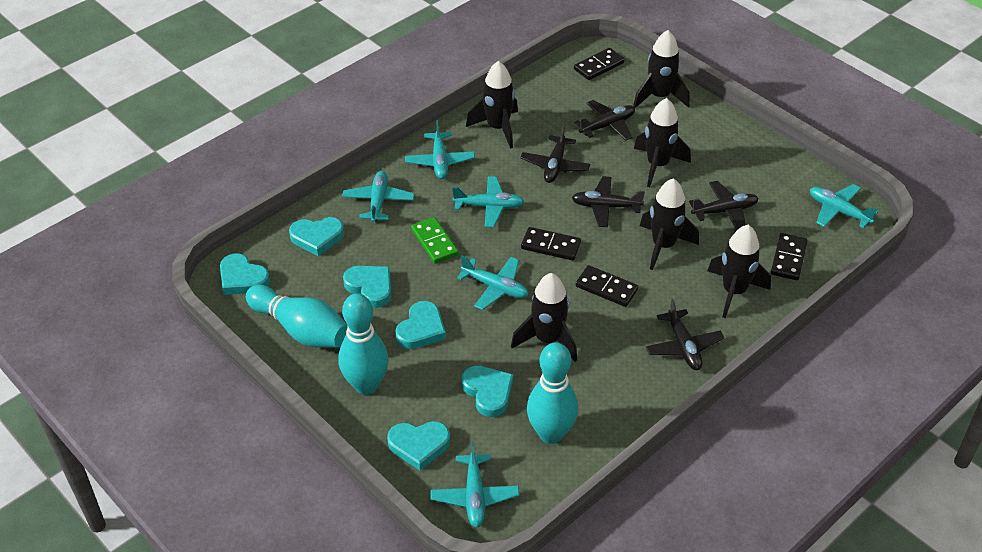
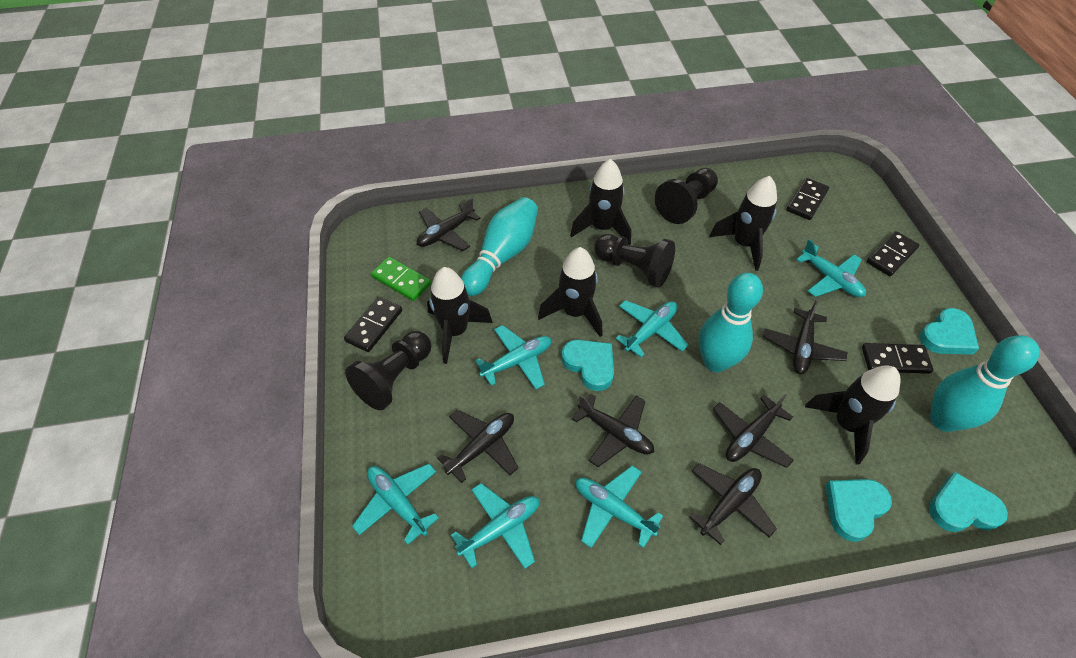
black pawn: 0 -> 3
black plane: 5 -> 6
black rocket: 6 -> 5
turquoise heart: 6 -> 4

